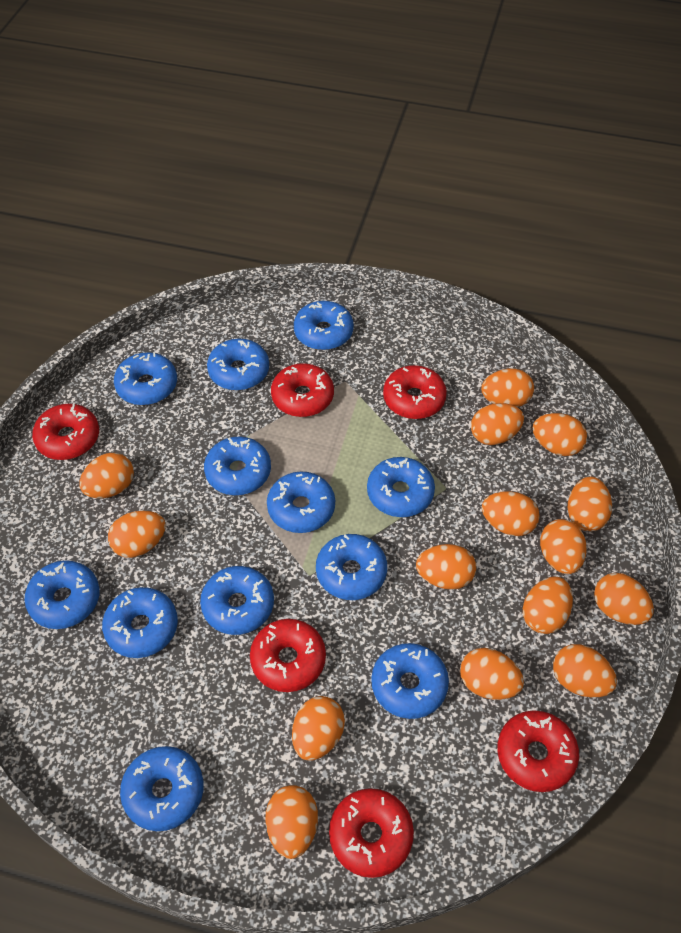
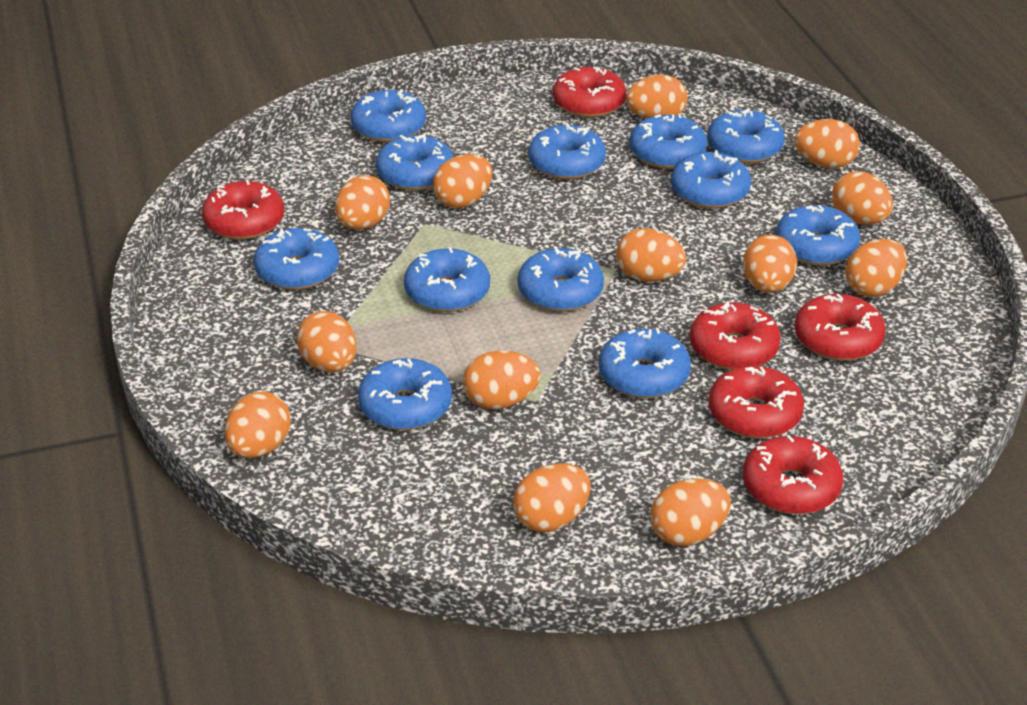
orange egg: 15 -> 13

